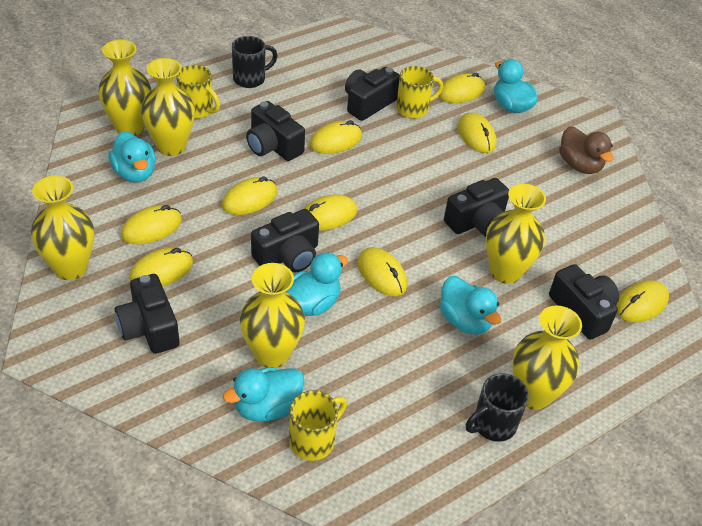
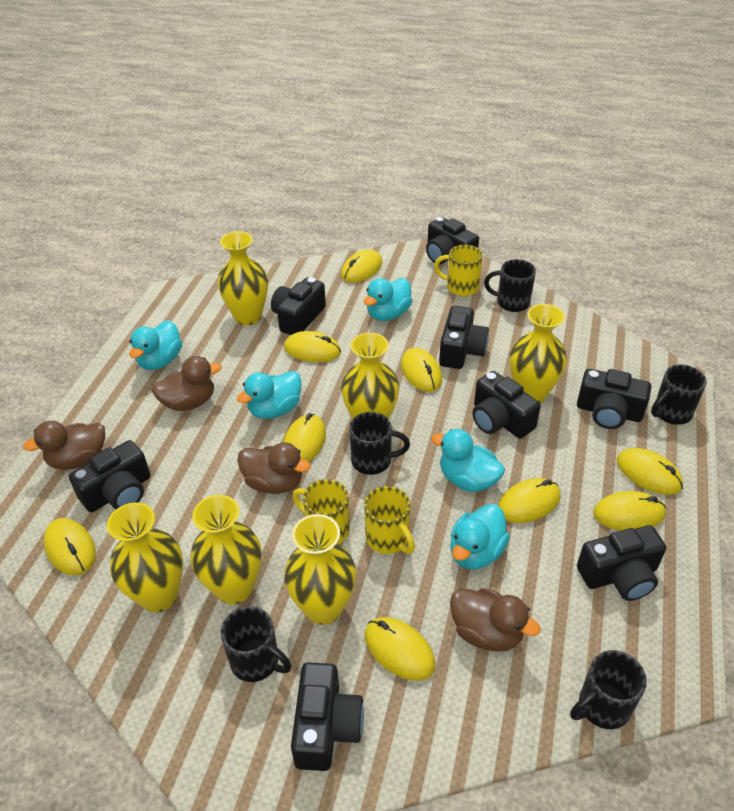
black camera: 6 -> 8
black mug: 2 -> 5
brown duck: 1 -> 4

